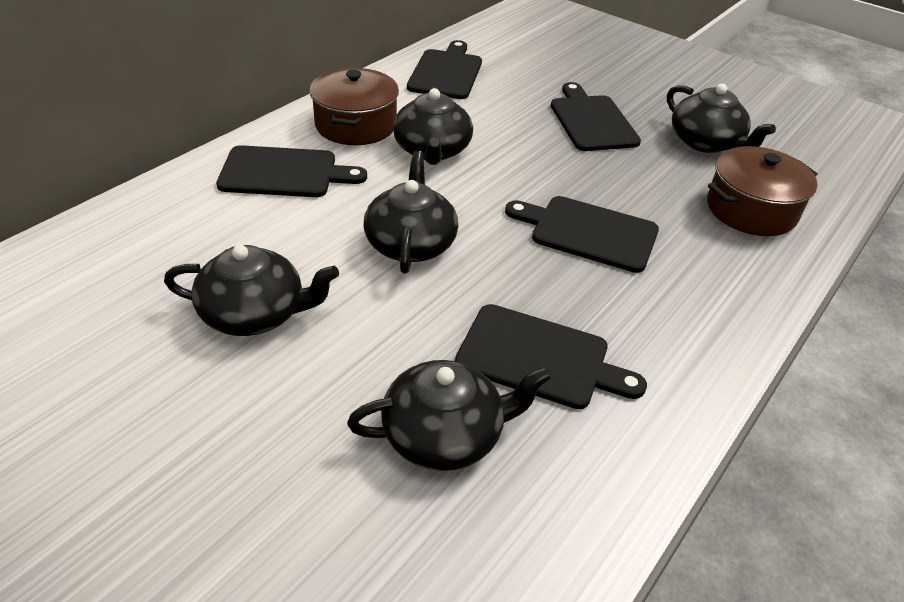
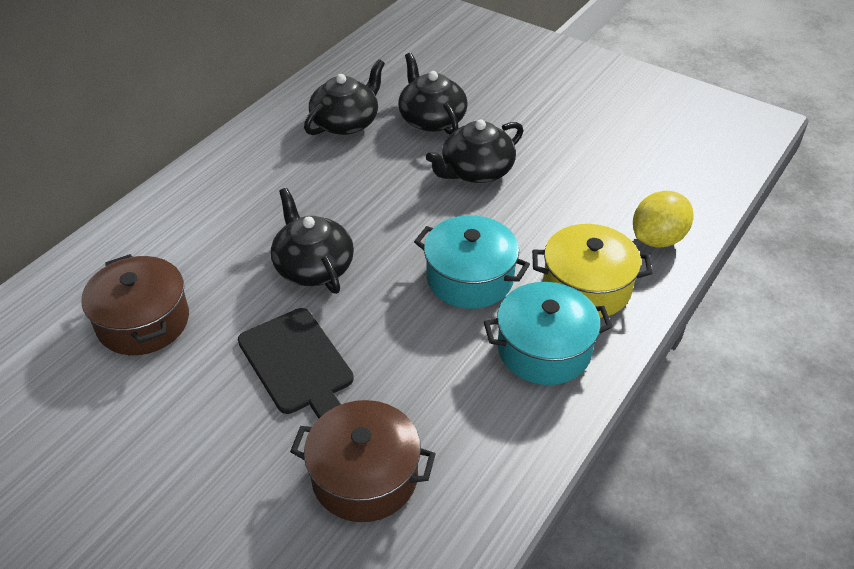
black cutting board: 5 -> 1
black teapot: 5 -> 4
turquoise pot: 0 -> 2
yellow lemon: 0 -> 1
yellow pot: 0 -> 1

